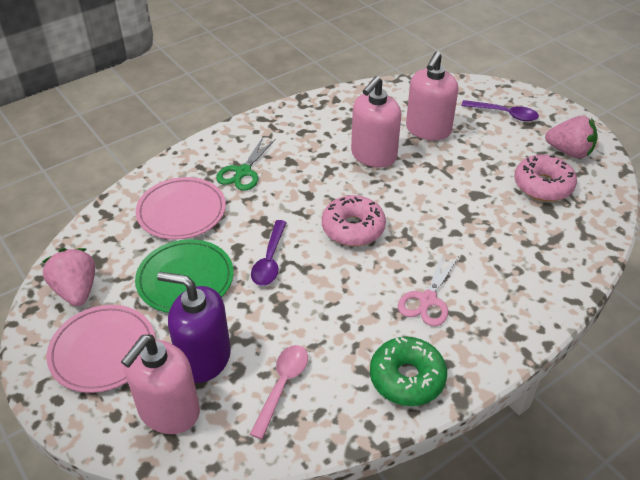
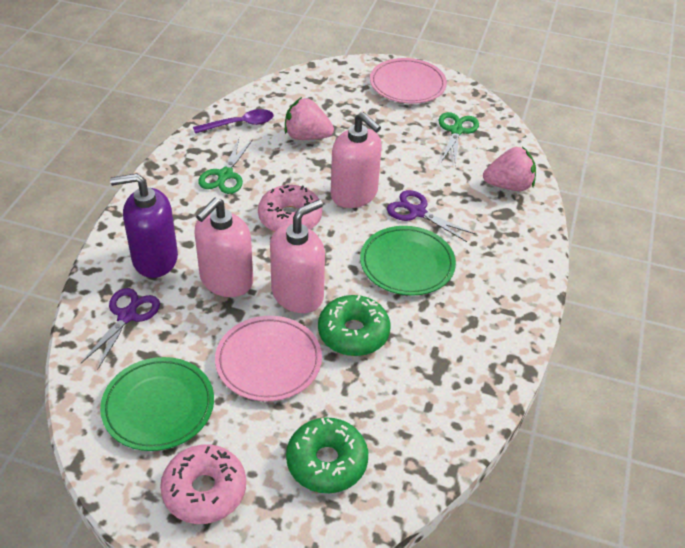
green donut: 1 -> 2
green plate: 1 -> 2
green scissors: 1 -> 2
pink scissors: 1 -> 0
pink spoon: 1 -> 0
purple scissors: 0 -> 2
purple spoon: 2 -> 1

